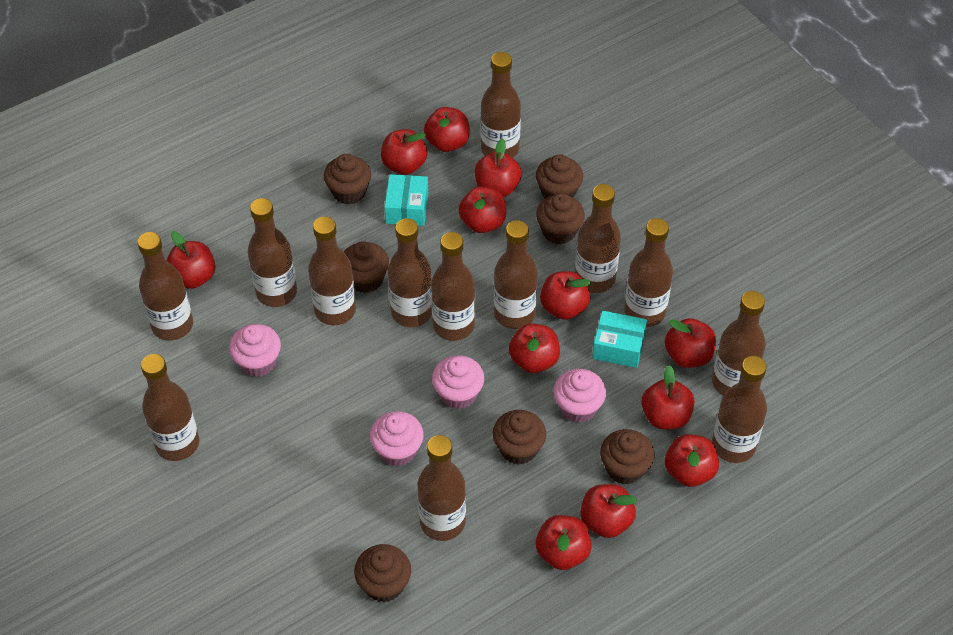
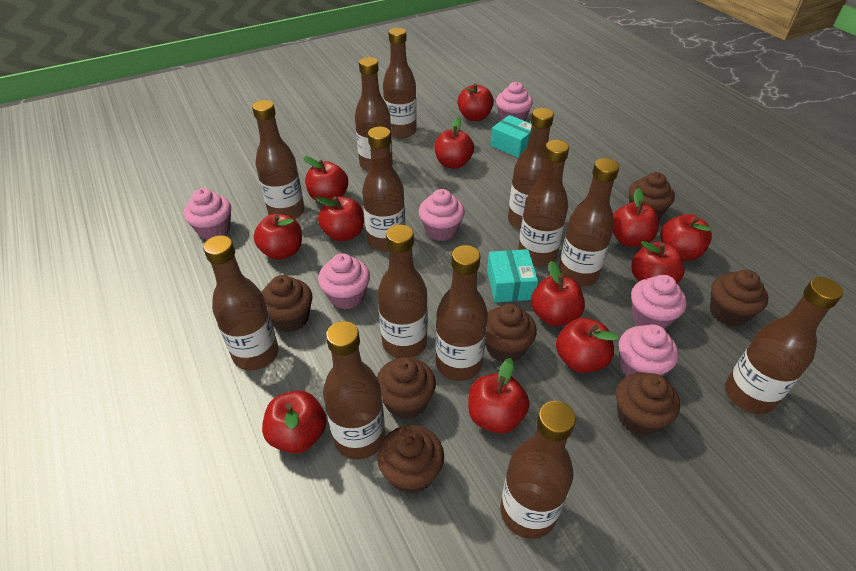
pink cupcake: 4 -> 6

